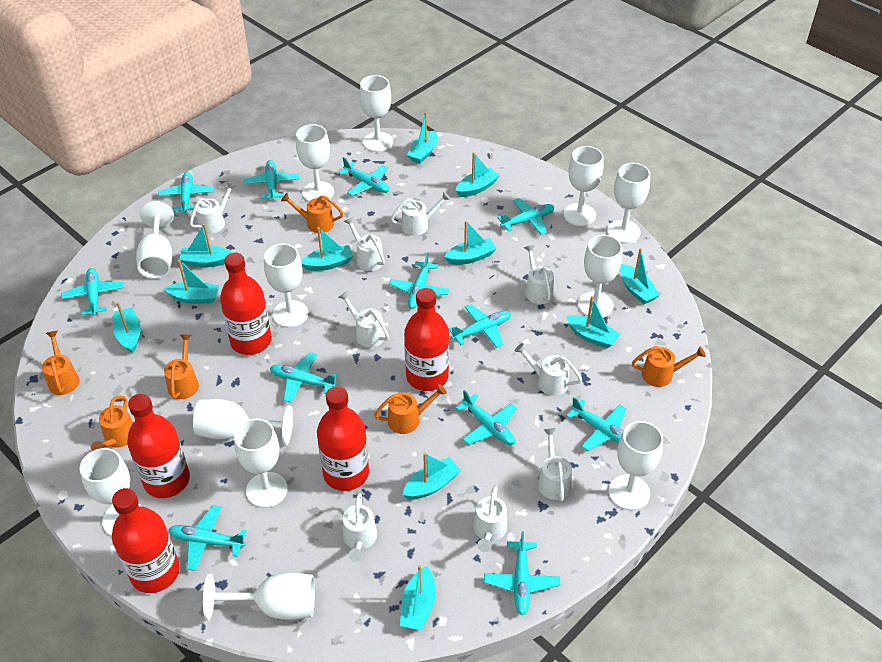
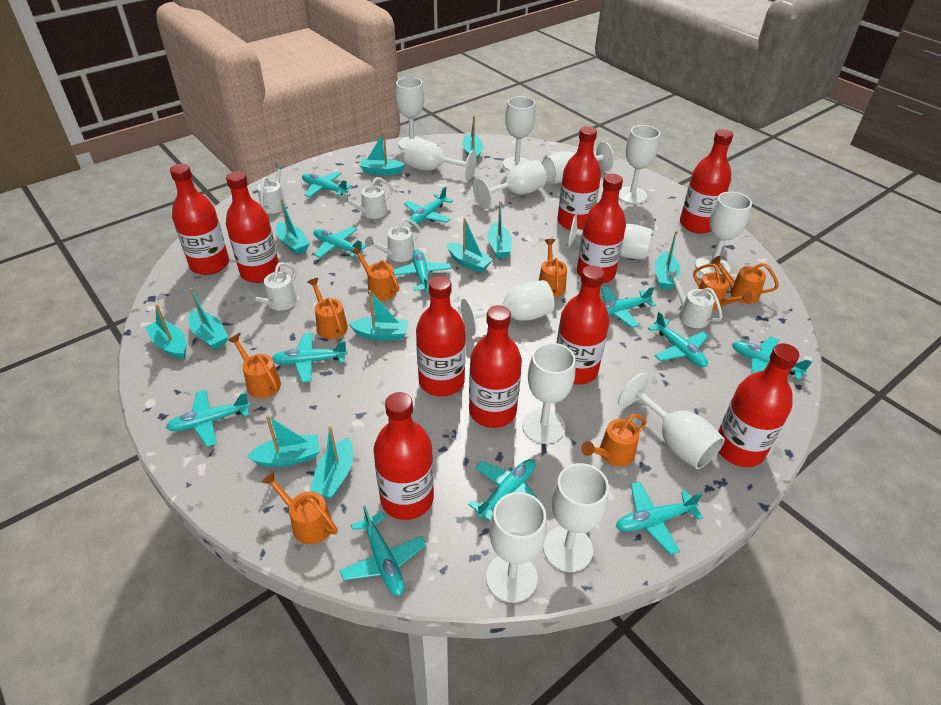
orange watering can: 6 -> 8
red bottle: 5 -> 10
white goblet: 12 -> 13
white watering can: 9 -> 5

